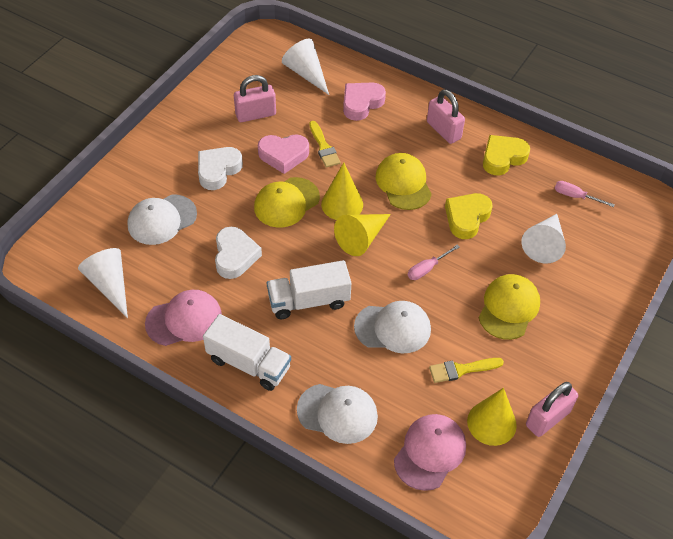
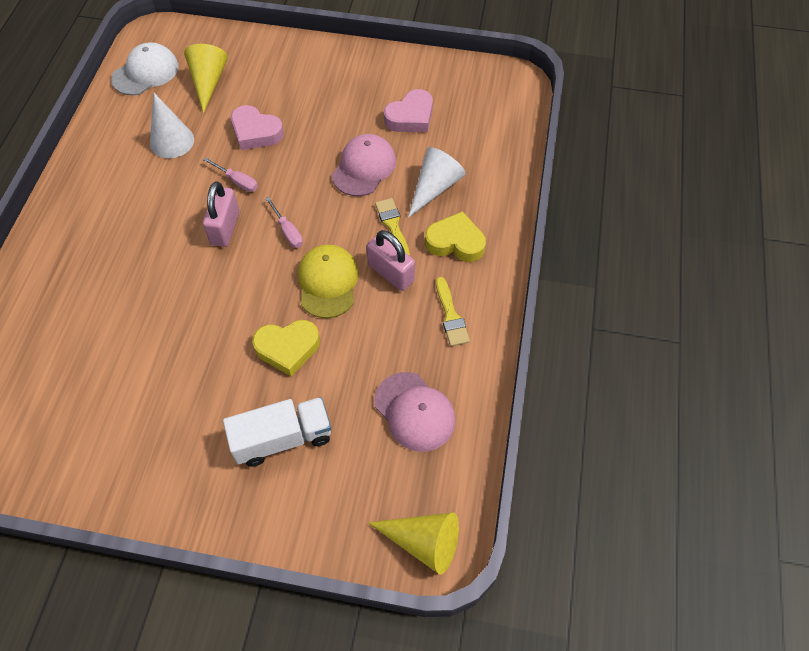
pink padlock: 3 -> 2
white cap: 3 -> 1
white cone: 3 -> 2
white heart: 2 -> 0
white truck: 2 -> 1
yellow cap: 3 -> 1
yellow cone: 3 -> 2

